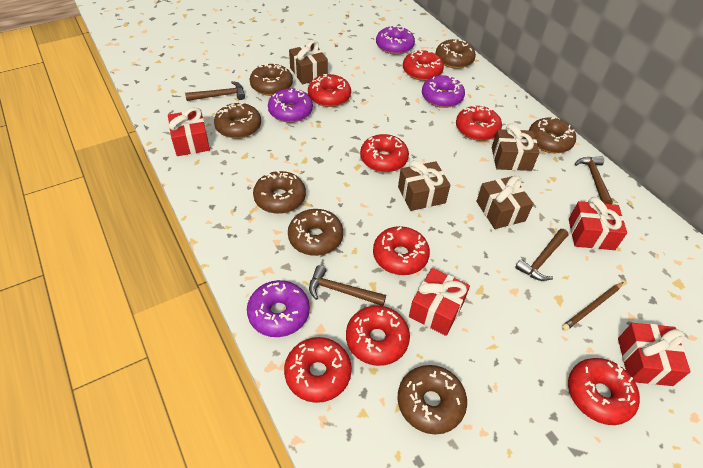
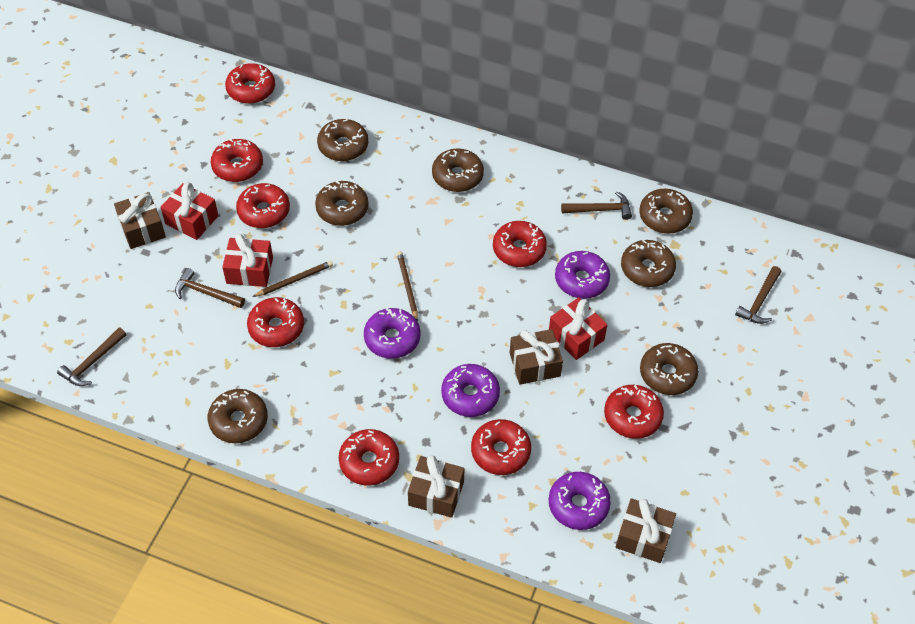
brown pencil: 1 -> 2
red gift: 4 -> 3

